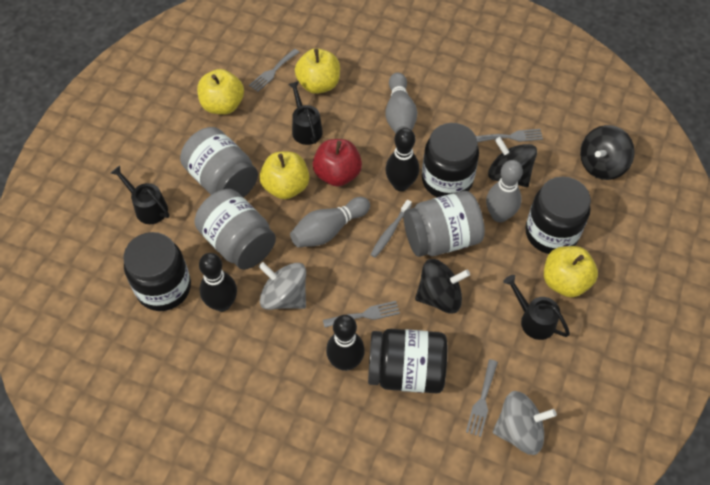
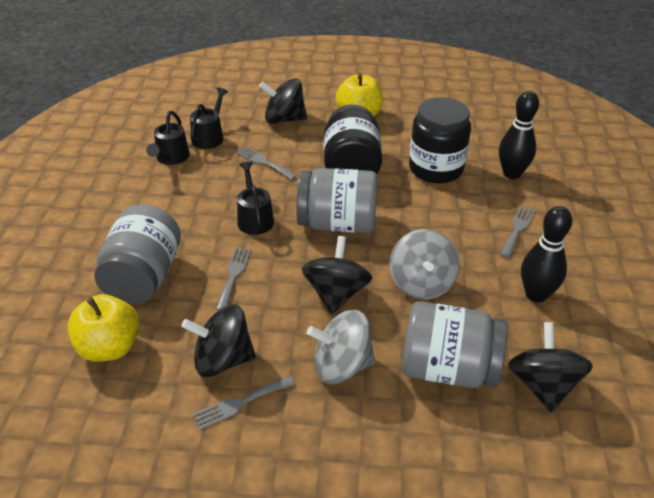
black bowling pin: 3 -> 2
black jar: 4 -> 2
black spinning top: 3 -> 4
grey bowling pin: 3 -> 0
grey toothbrush: 1 -> 0
red apple: 1 -> 0
yellow apple: 4 -> 2

